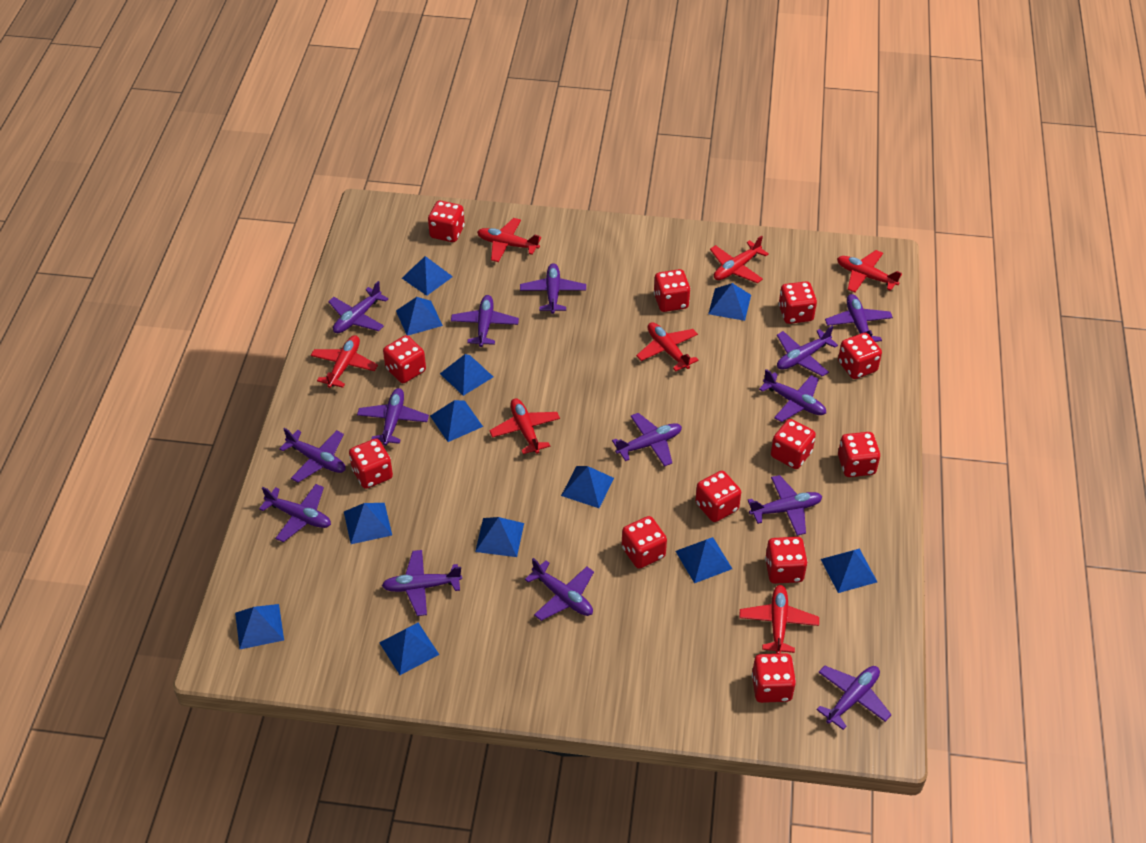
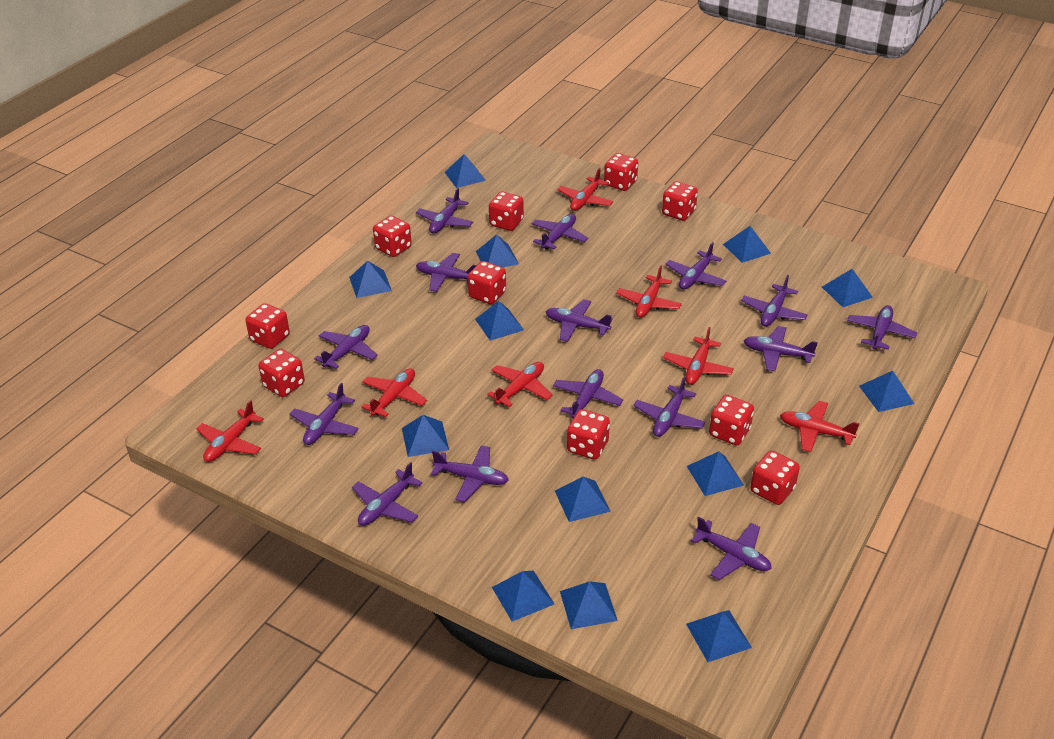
blue pyramid: 12 -> 13
purple plane: 14 -> 15
red dice: 12 -> 10

